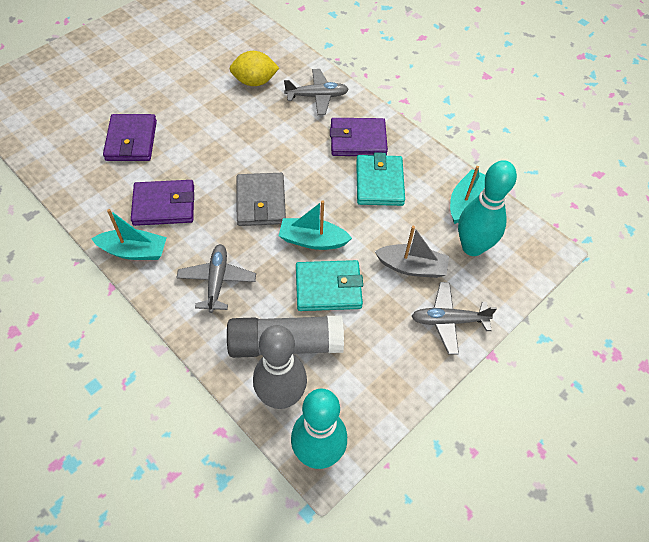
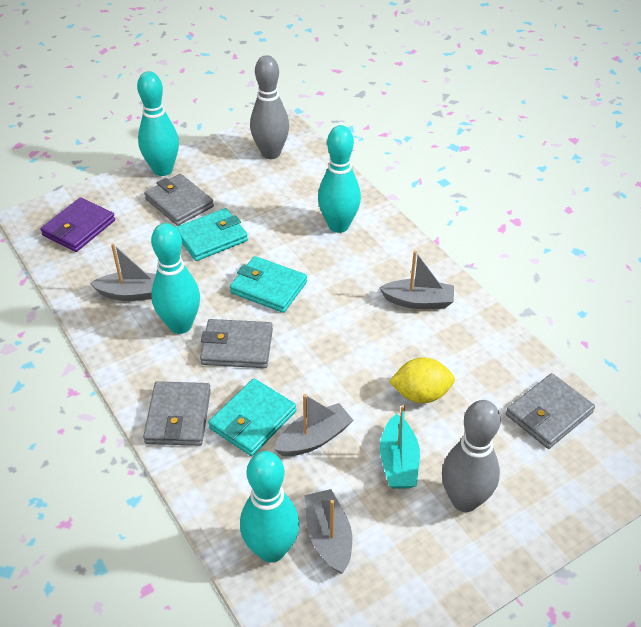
grey boat: 1 -> 4
grey bowling pin: 1 -> 2
grey glue stick: 1 -> 0
grey plane: 3 -> 0
grey wallet: 1 -> 4
purple wallet: 3 -> 1
turquoise boat: 3 -> 1
turquoise bowling pin: 2 -> 4
turquoise wallet: 2 -> 3

